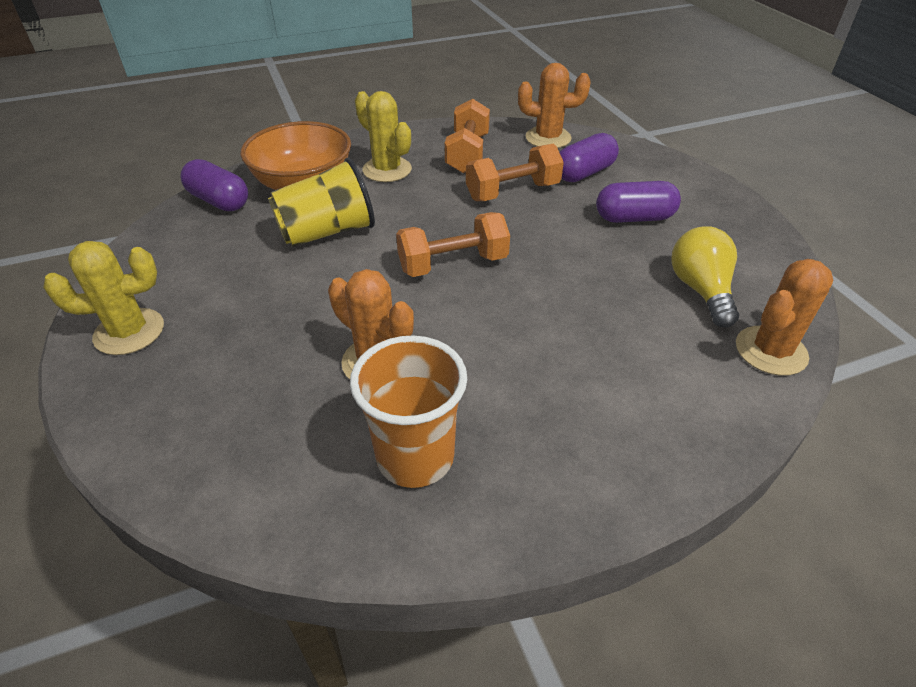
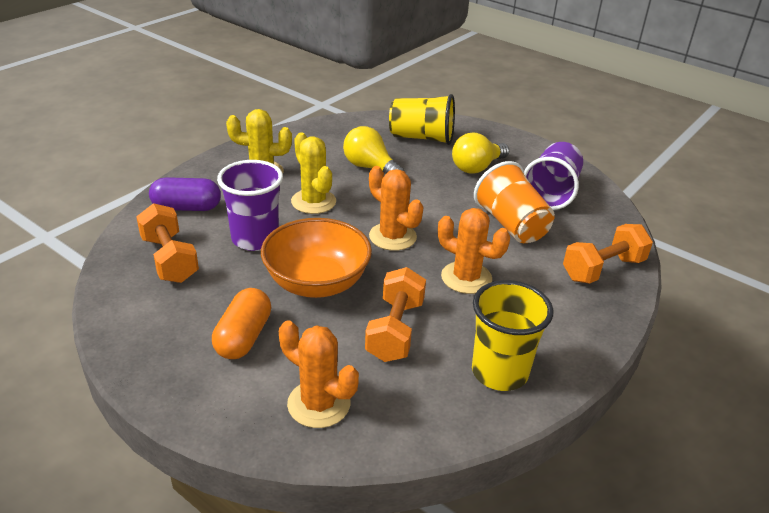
orange capsule: 0 -> 1
purple capsule: 3 -> 1
purple cup: 0 -> 2
yellow cup: 1 -> 2
yellow light bulb: 1 -> 2

